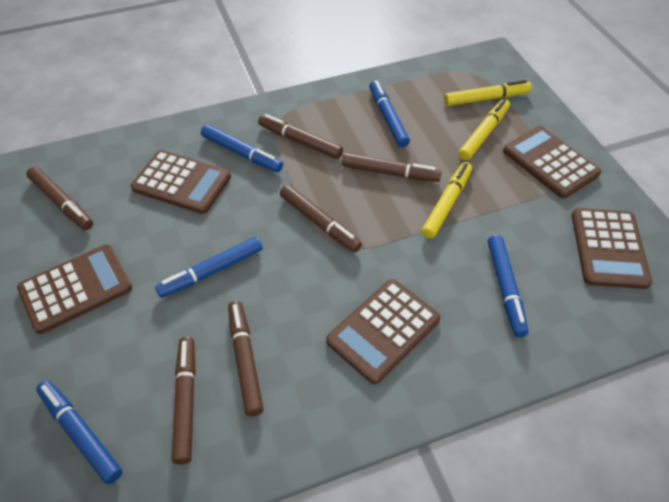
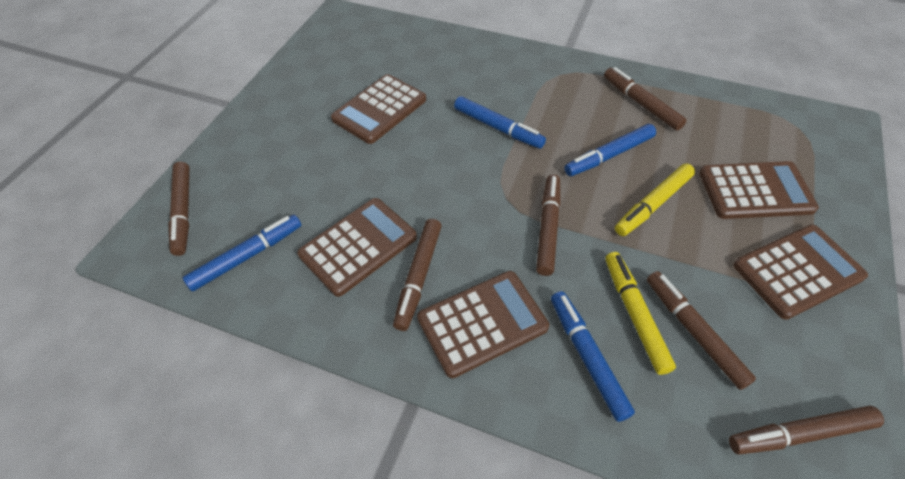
blue marker: 5 -> 4
yellow marker: 3 -> 2

